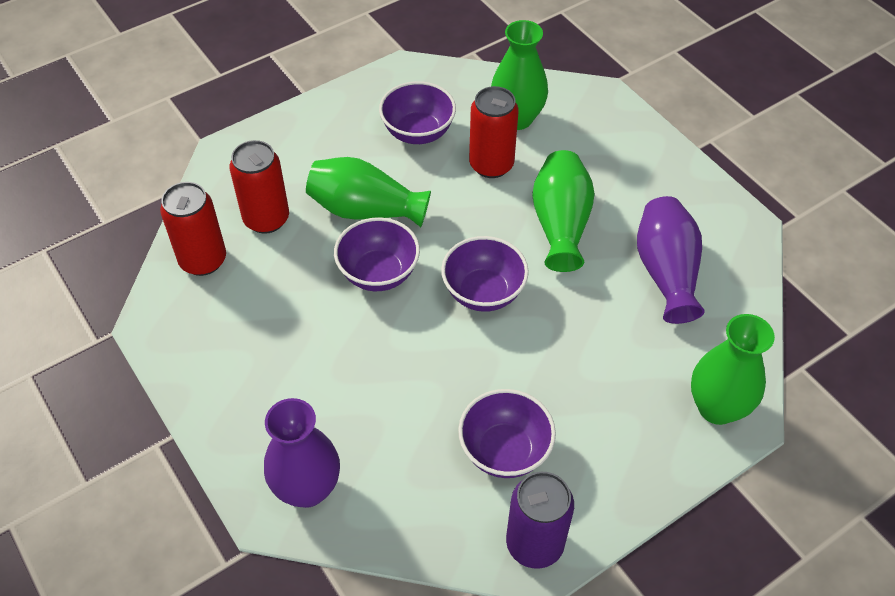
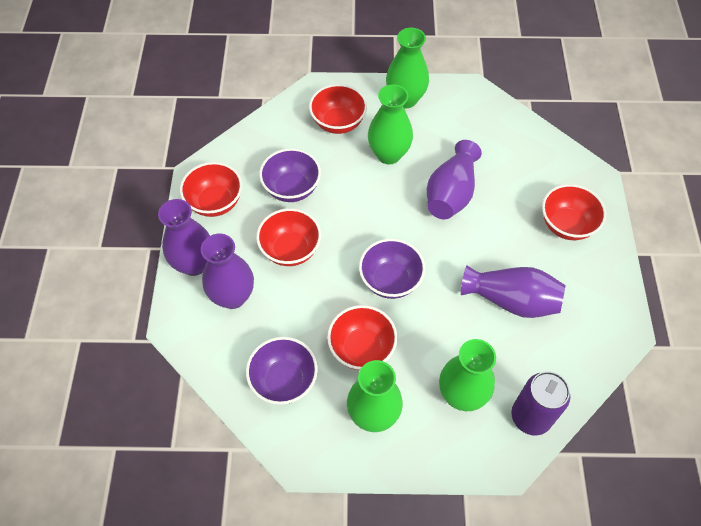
purple bowl: 4 -> 3
purple vase: 2 -> 4
red bowl: 0 -> 5
red can: 3 -> 0

